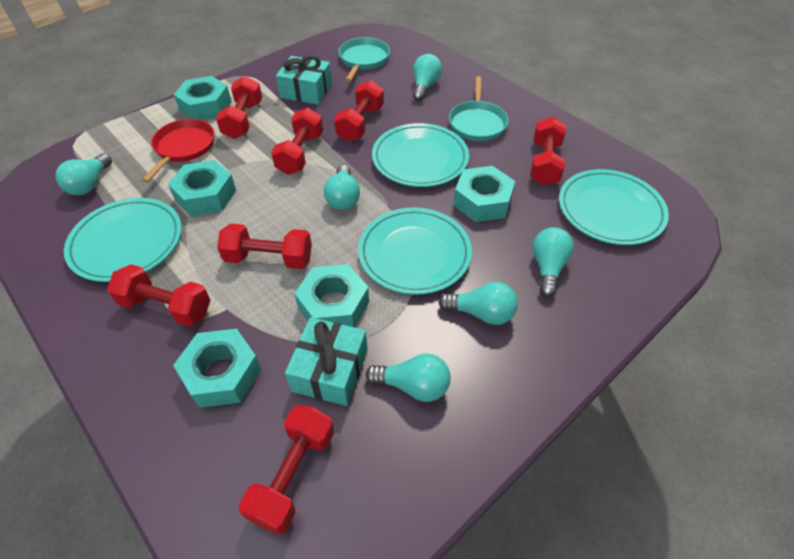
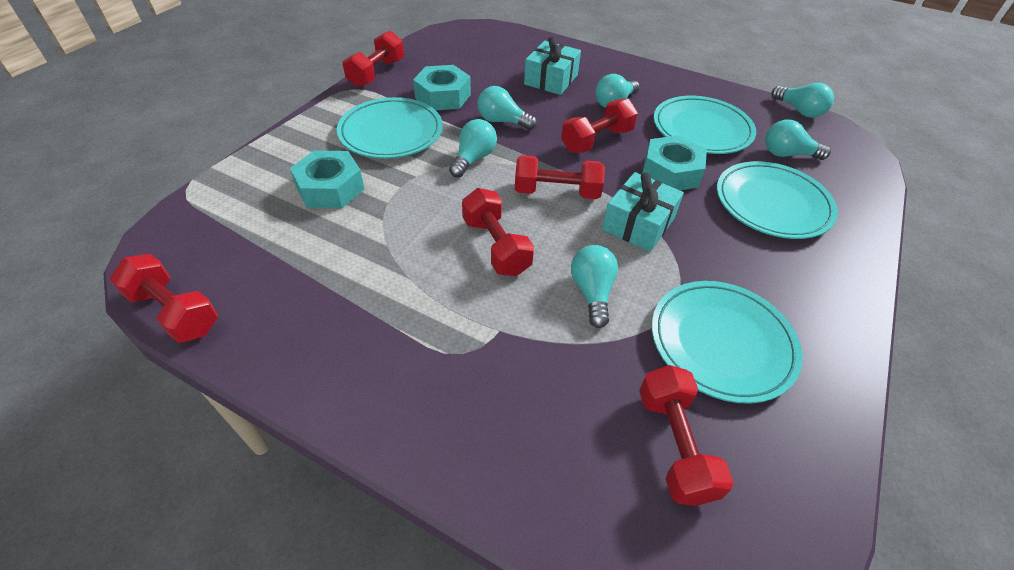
red dumbbell: 7 -> 6
red pan: 1 -> 0
turquoise nut: 5 -> 3
turquoise pan: 2 -> 0

